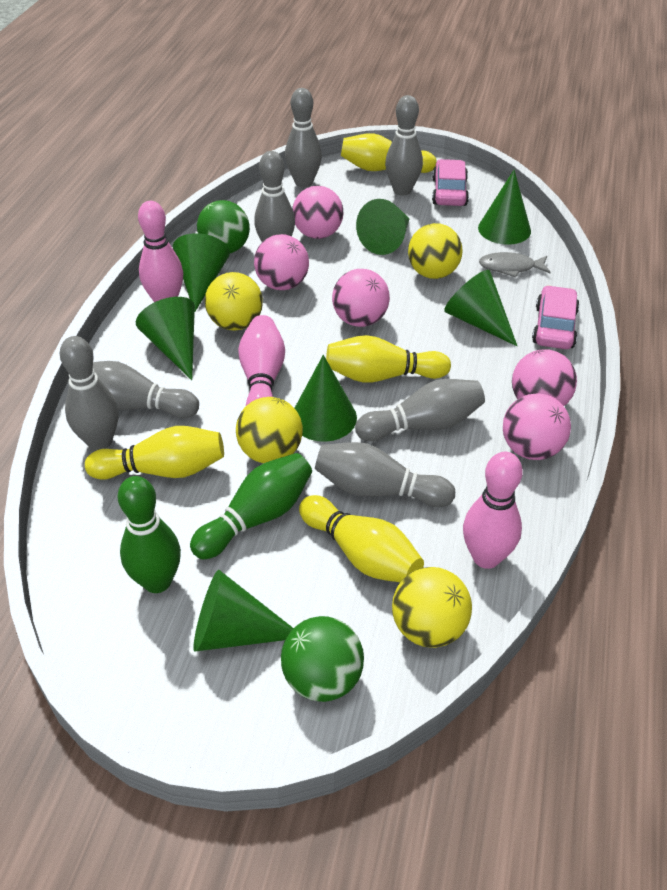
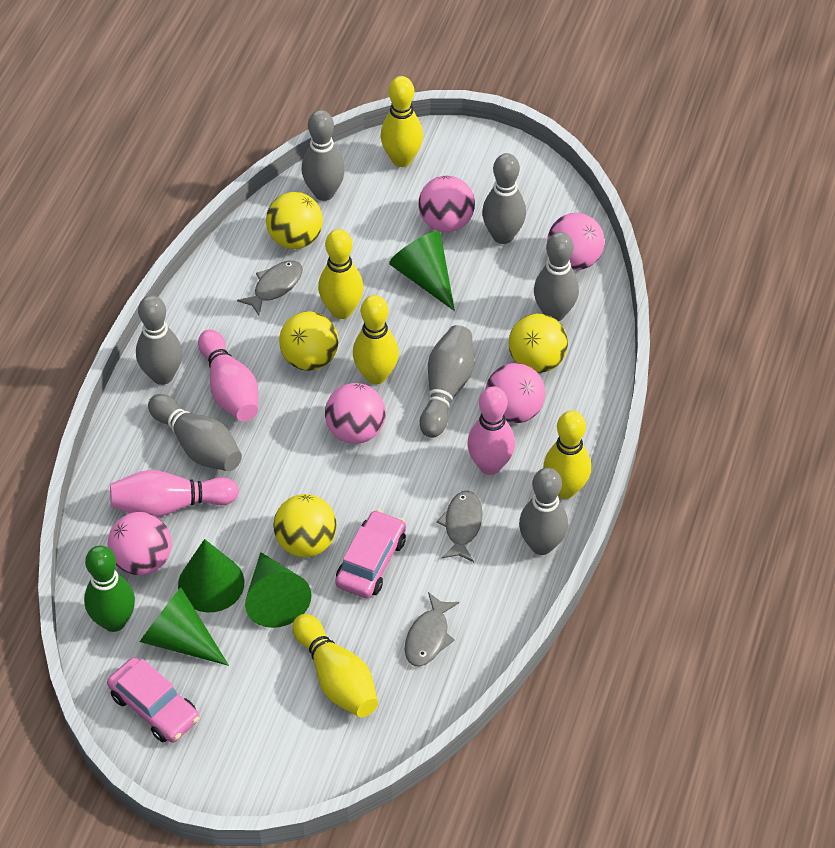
green ball: 2 -> 0
green bowling pin: 2 -> 1
green cone: 7 -> 4
grey fish: 1 -> 3
yellow bowling pin: 4 -> 5

